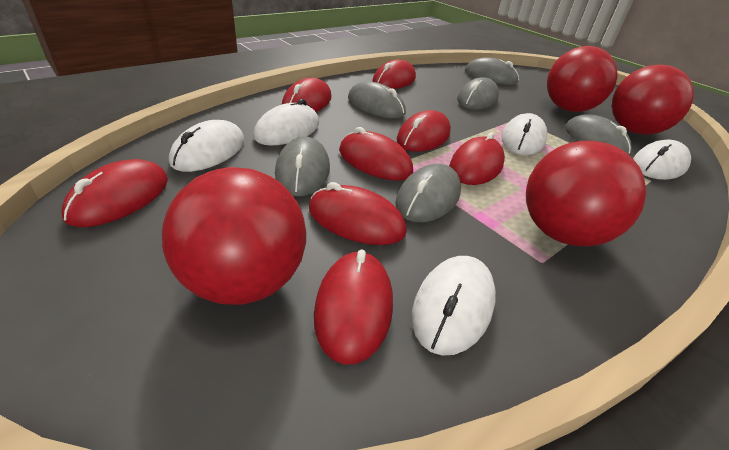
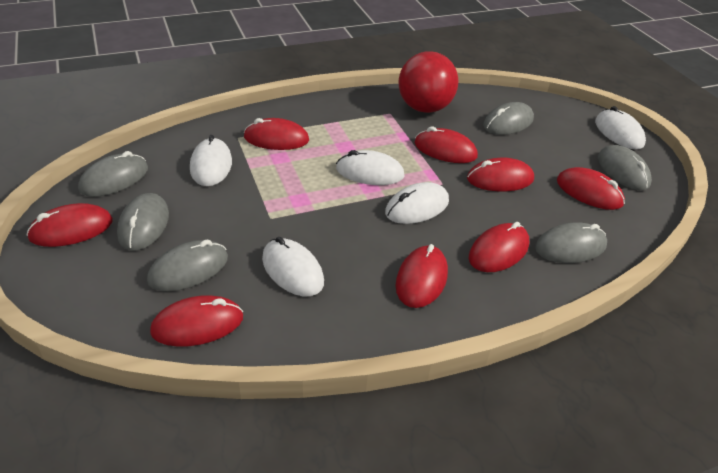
red ball: 4 -> 1

